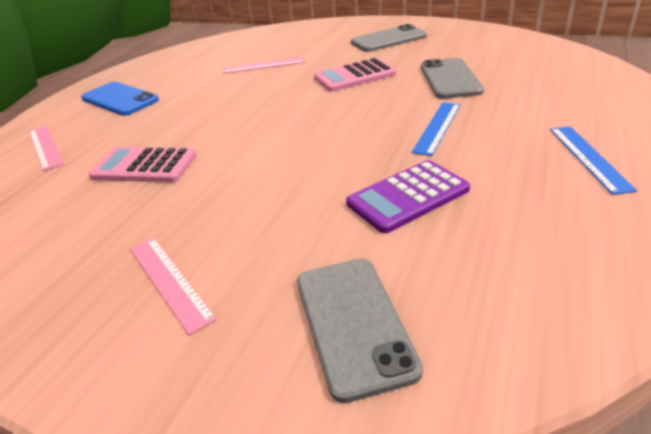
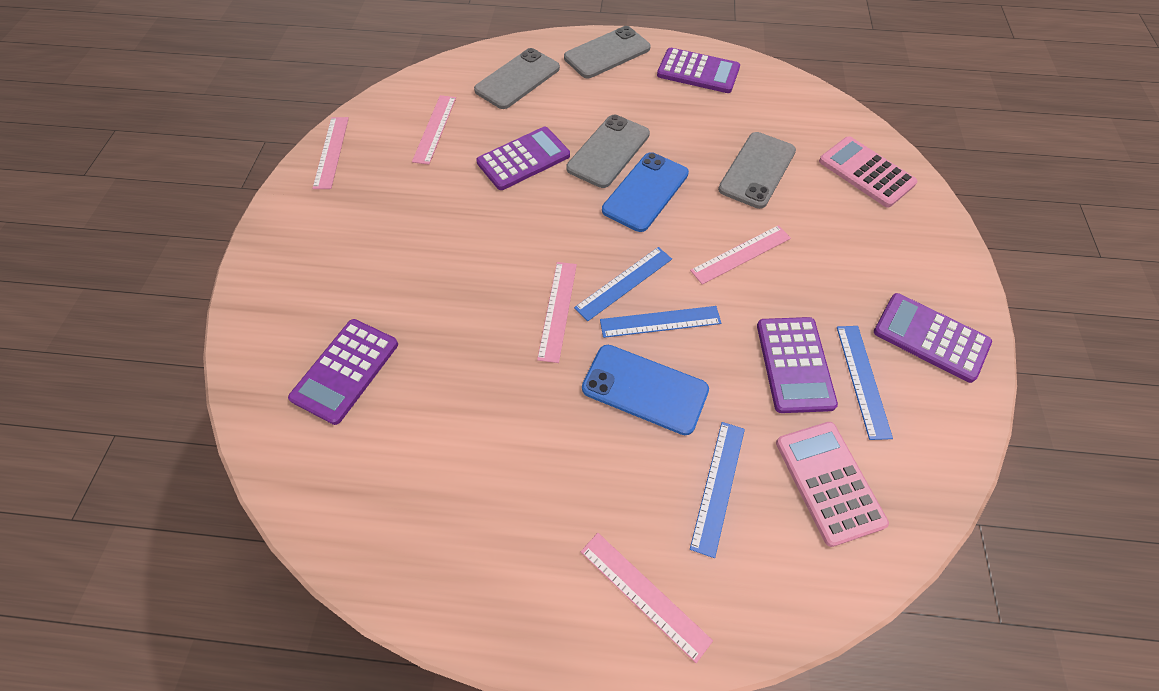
blue phone: 1 -> 2
blue ruler: 2 -> 4
grey phone: 3 -> 4
pink ruler: 3 -> 5
purple calculator: 1 -> 5

